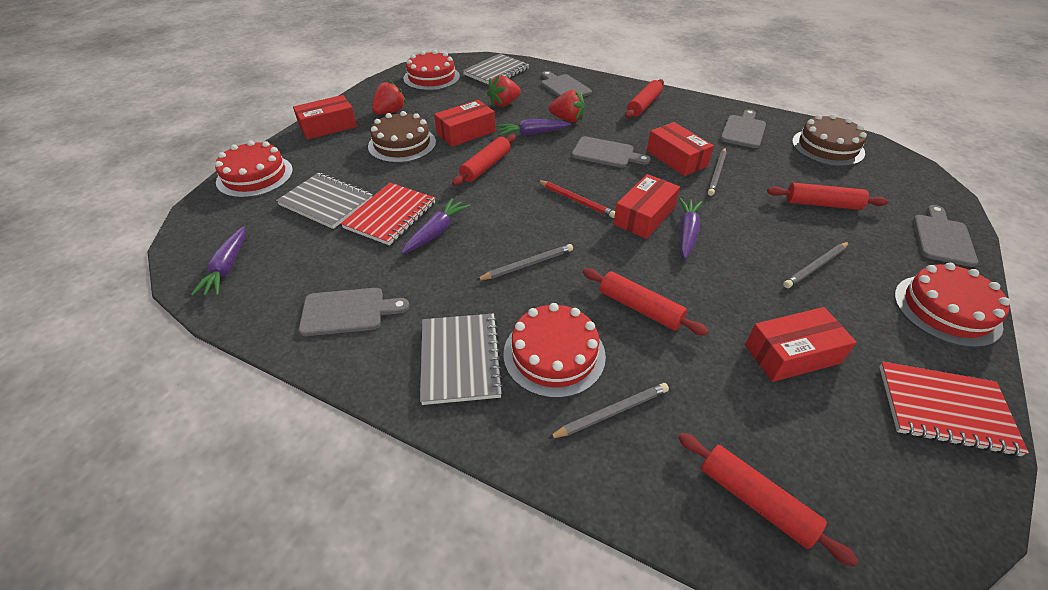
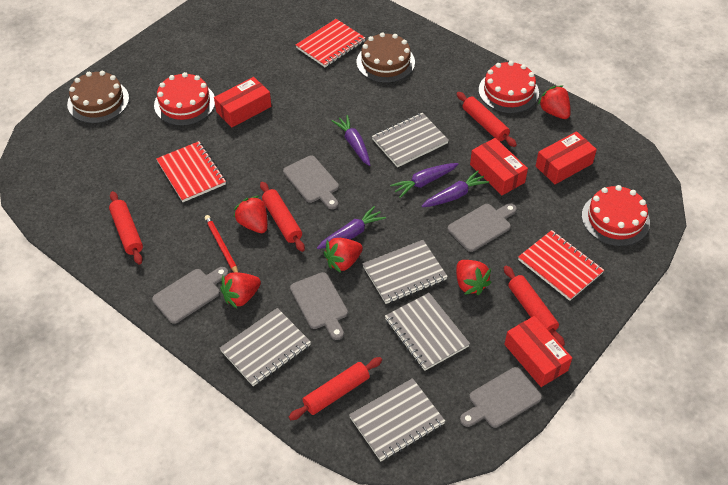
grey notebook: 3 -> 5
grey pencil: 4 -> 0
red box: 5 -> 4
red cake: 4 -> 3
red notebook: 2 -> 3
red strawberry: 3 -> 5

